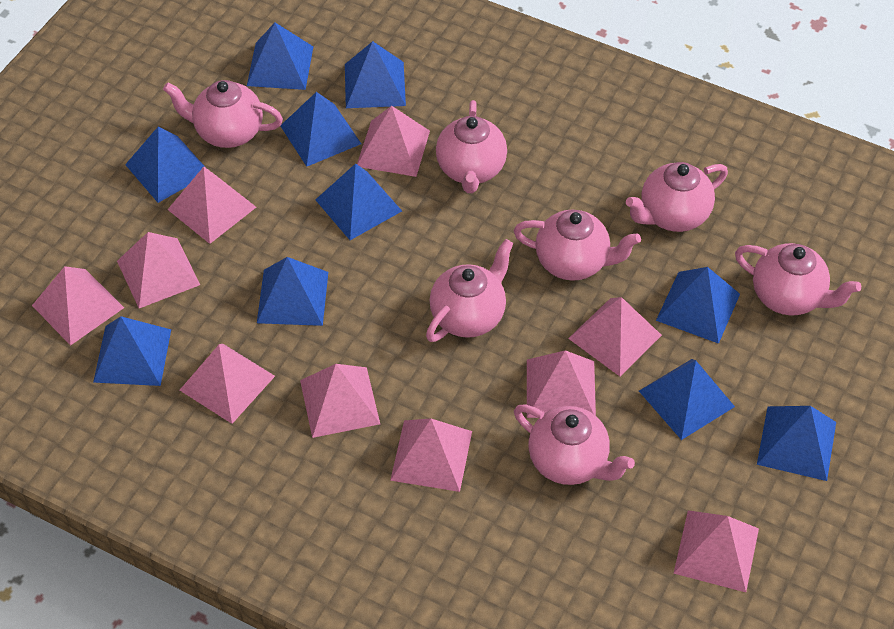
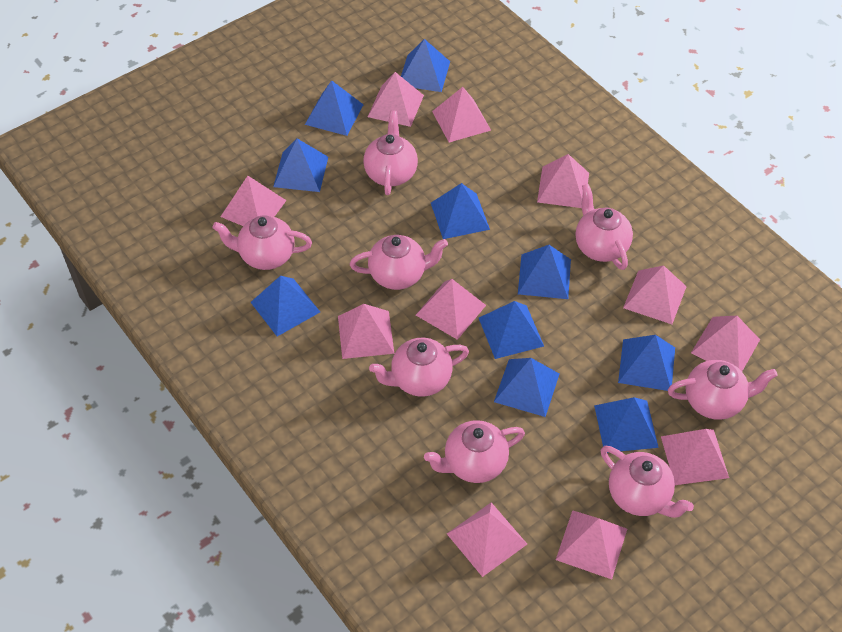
pink pyramid: 10 -> 11
pink teapot: 7 -> 8

